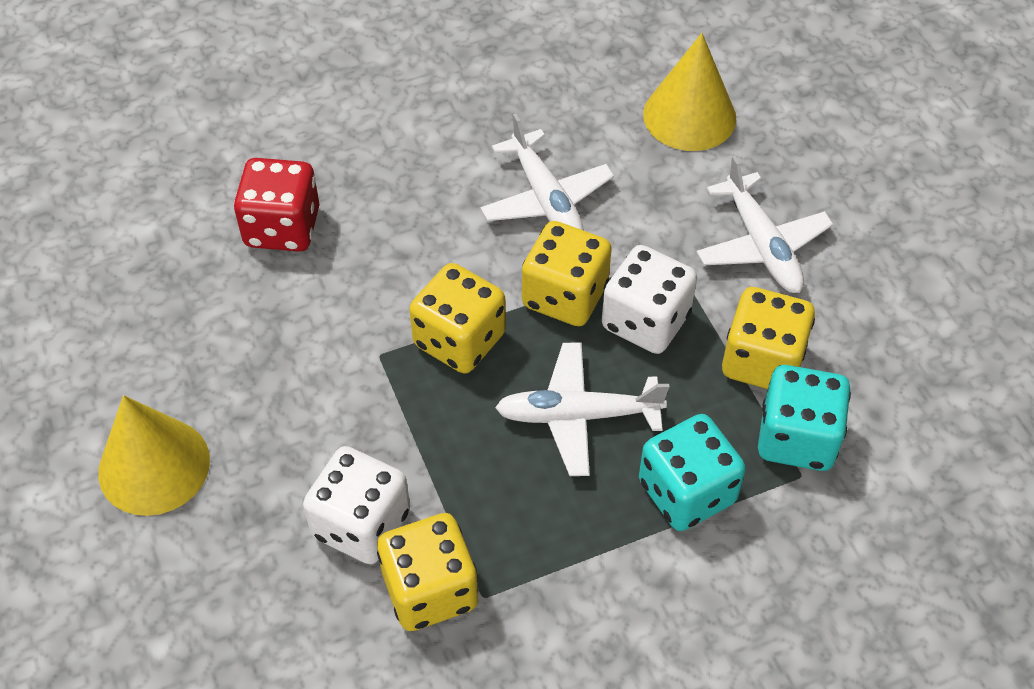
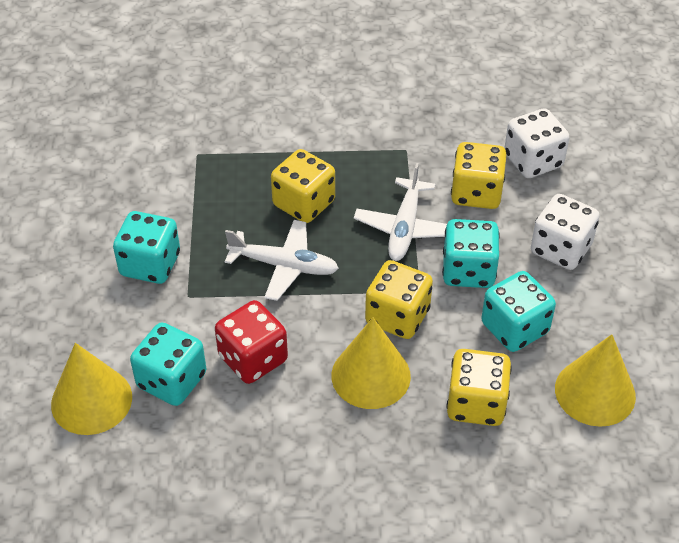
turquoise dice: 2 -> 4
white plane: 3 -> 2
yellow cone: 2 -> 3

